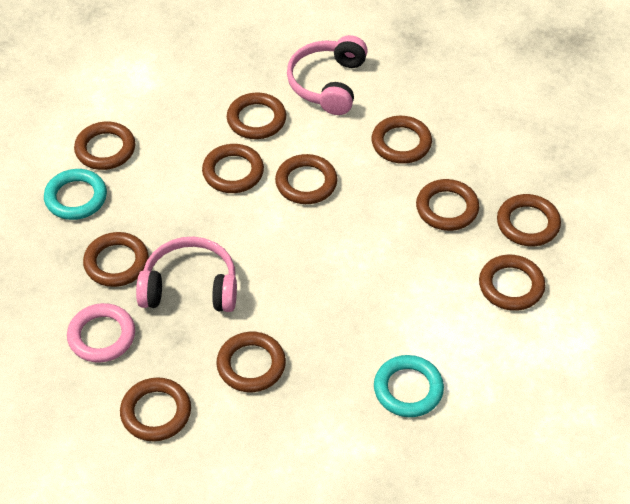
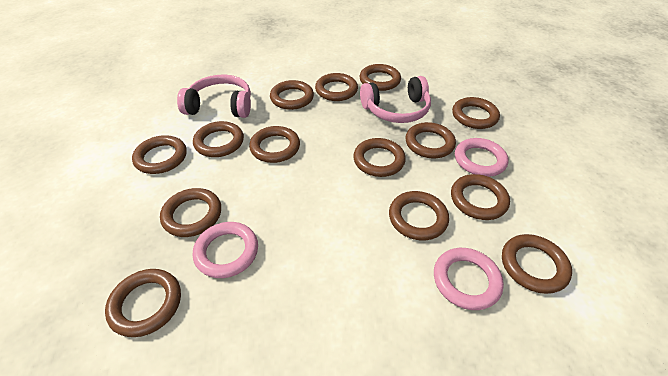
brown ring: 11 -> 14
pink ring: 1 -> 3
turquoise ring: 2 -> 0

